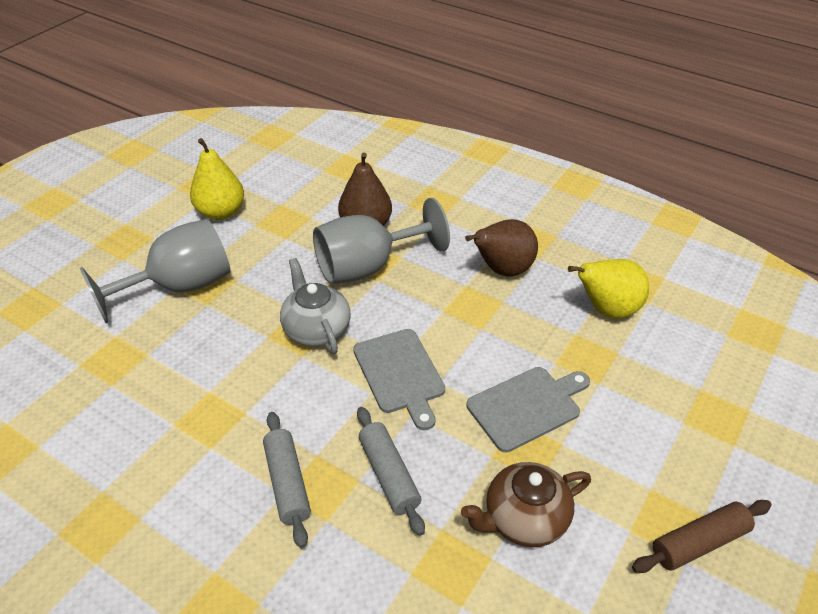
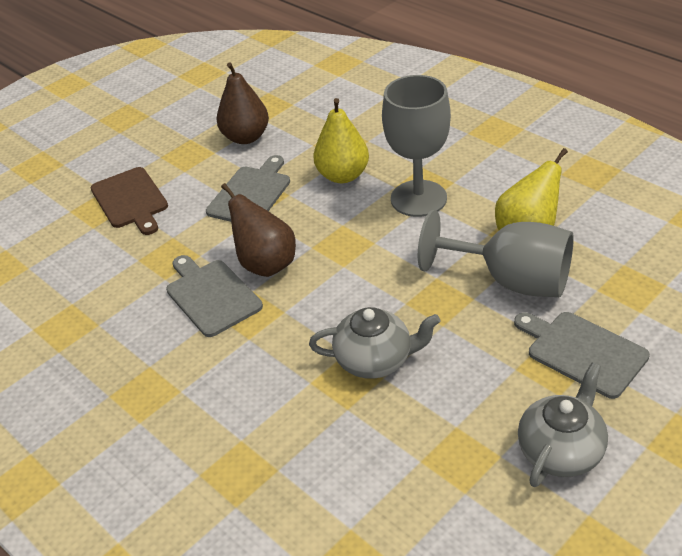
brown cutting board: 0 -> 1
brown rolling pin: 1 -> 0
brown teapot: 1 -> 0
grey cutting board: 2 -> 3
grey rolling pin: 2 -> 0
grey teapot: 1 -> 2

